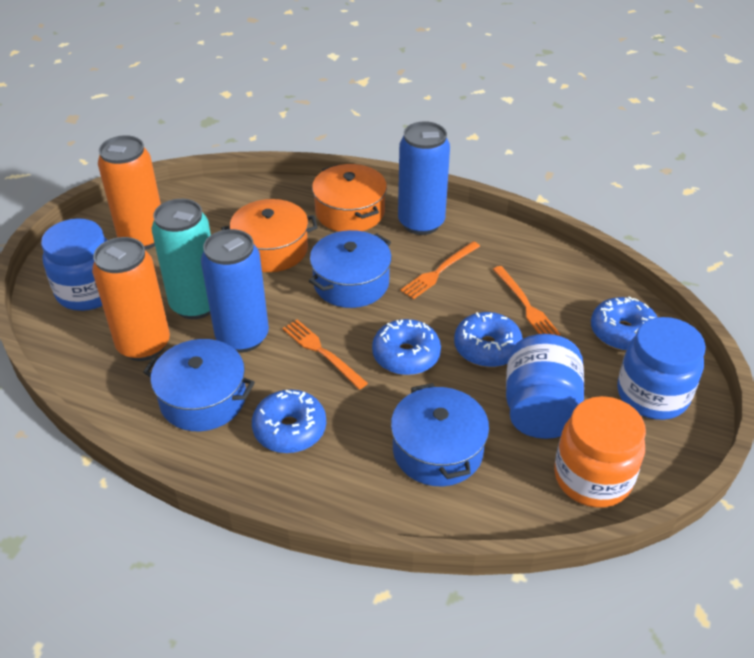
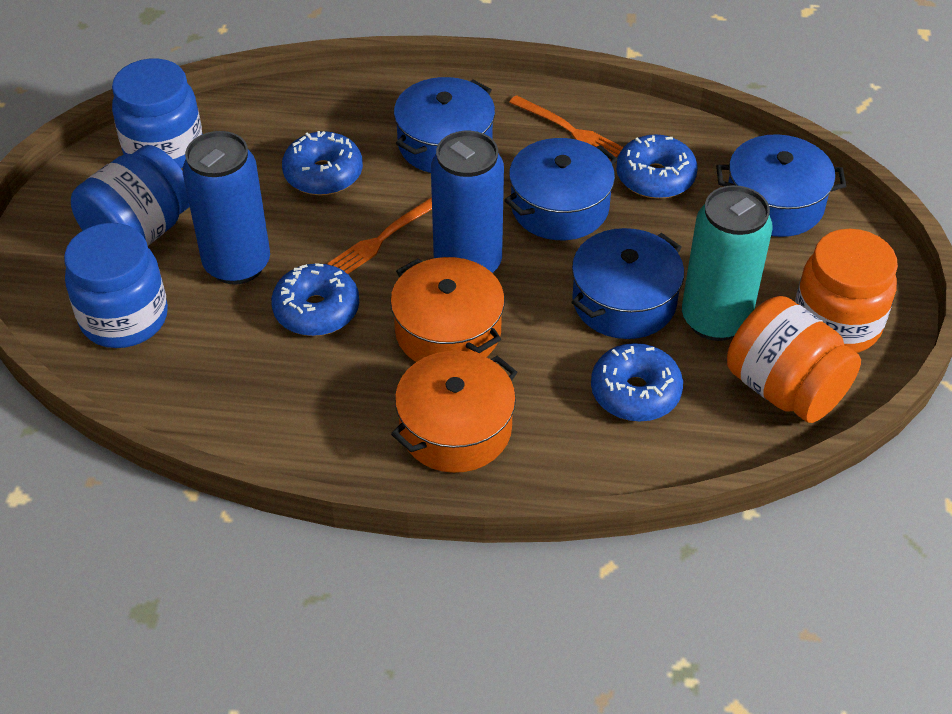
blue pot: 3 -> 4
orange can: 2 -> 0
orange fork: 3 -> 2
orange jar: 1 -> 2

